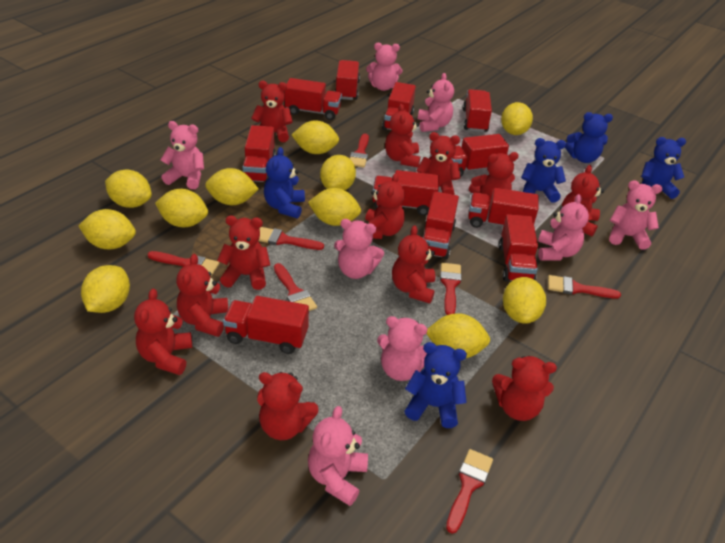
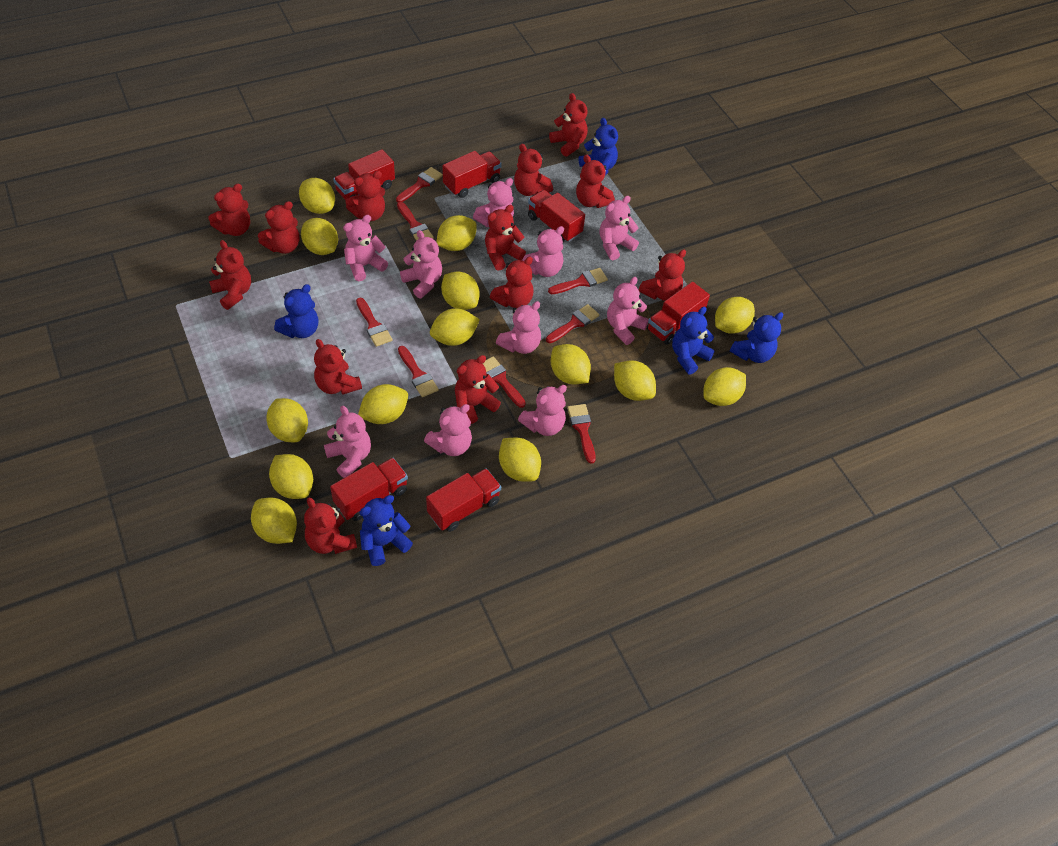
pink teddy bear: 8 -> 10
red brush: 7 -> 8
red teddy bear: 12 -> 13
red truck: 11 -> 6
yellow lemon: 11 -> 14

